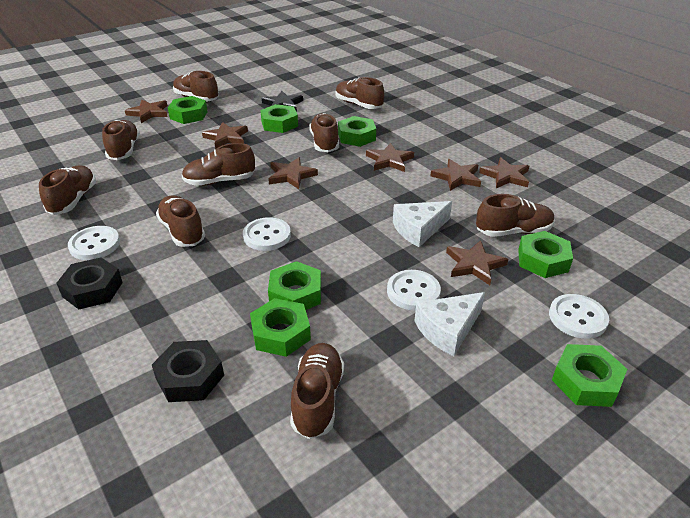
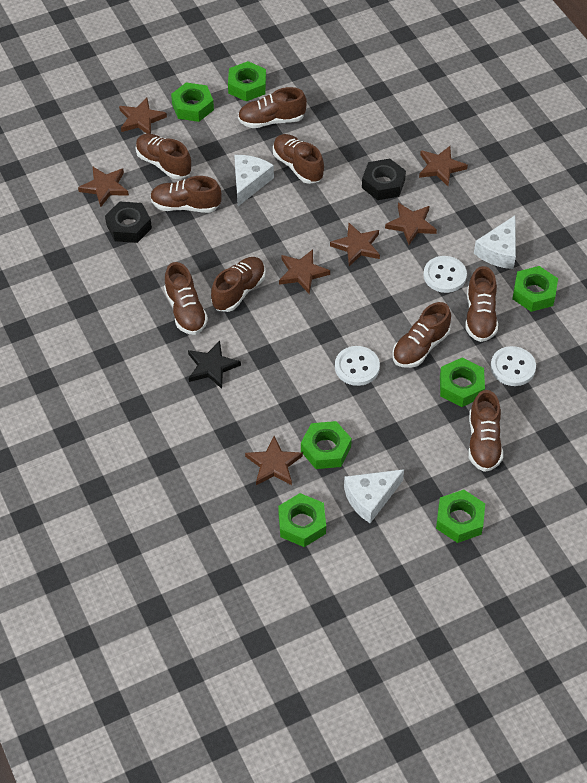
white button: 4 -> 3
white cheese: 2 -> 3

